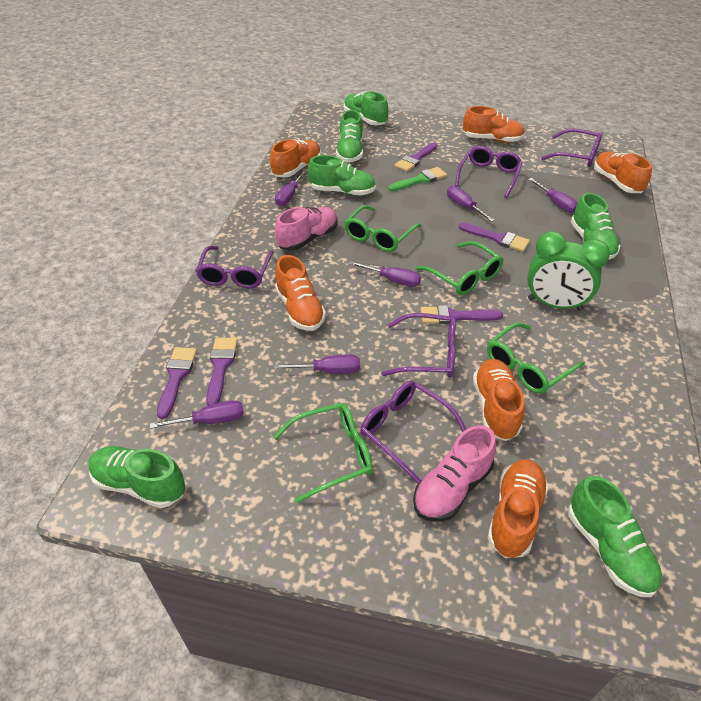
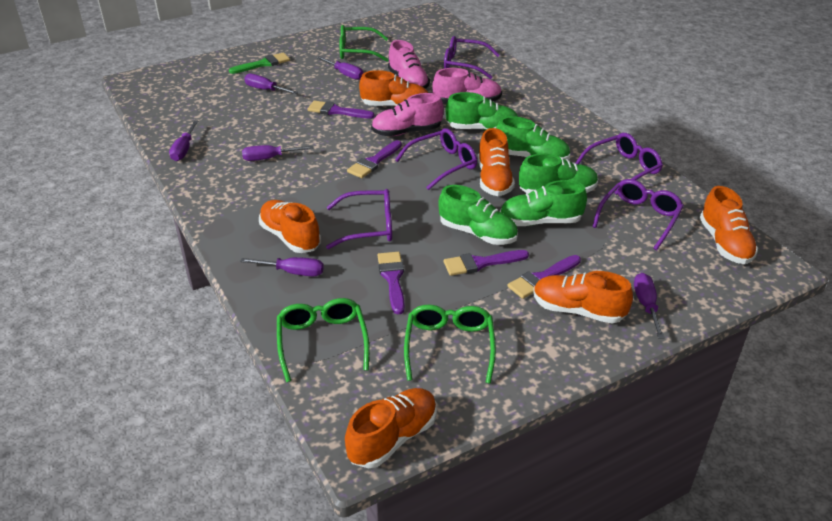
green clock: 1 -> 0
green glasses: 4 -> 3
green shoe: 6 -> 5
pink shoe: 2 -> 3

